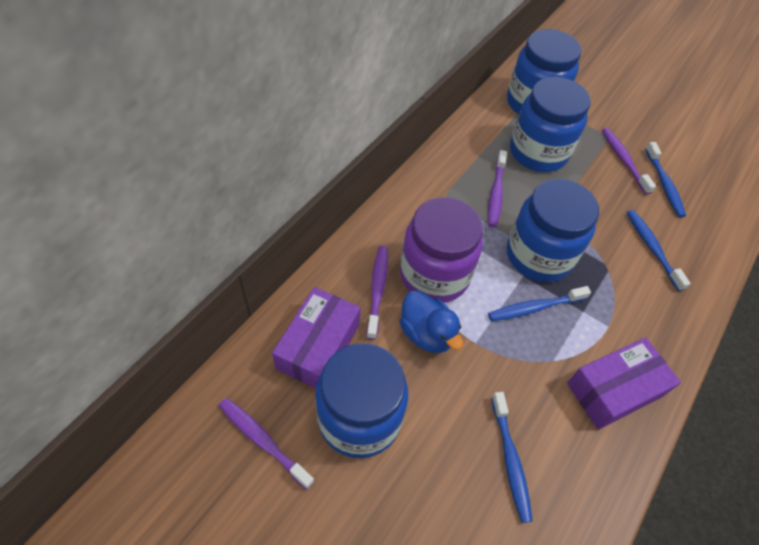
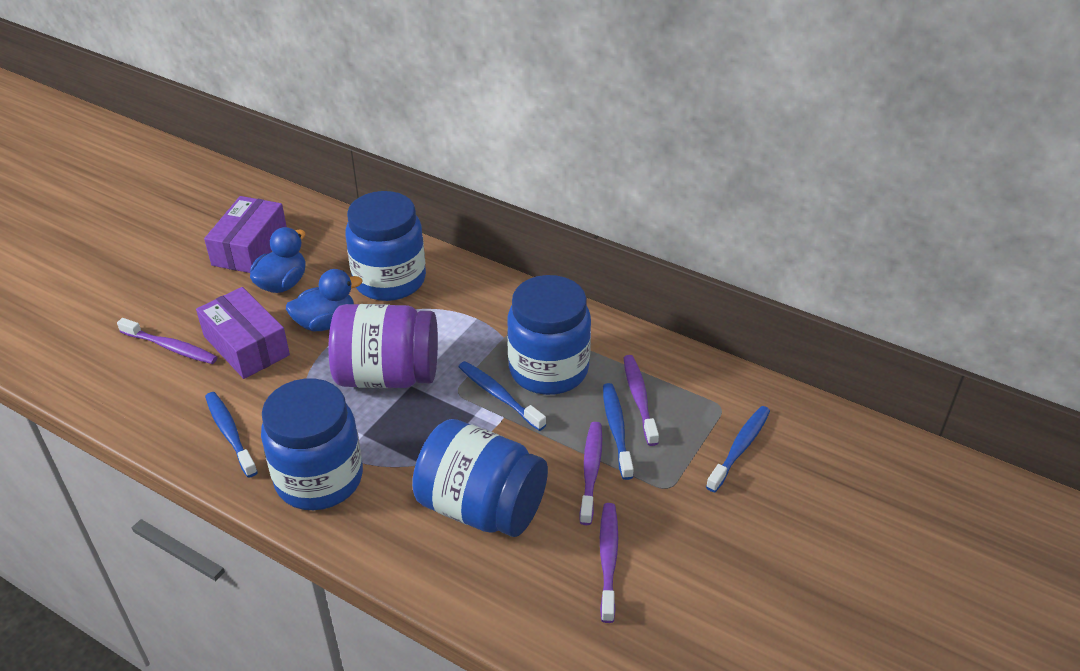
blue duck: 1 -> 2

